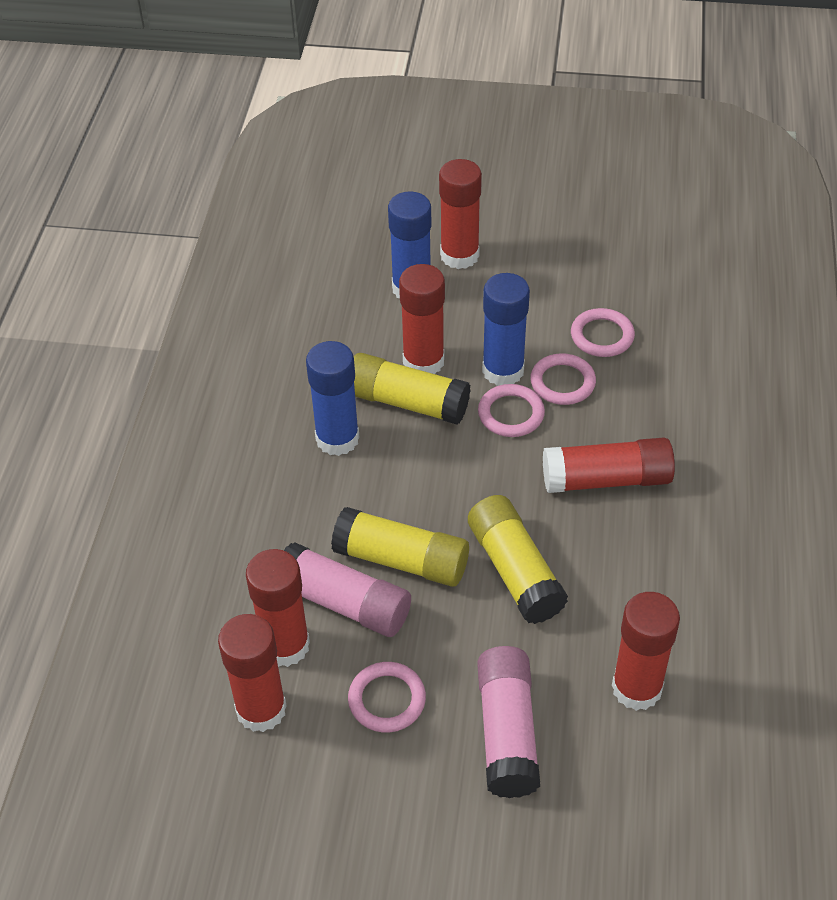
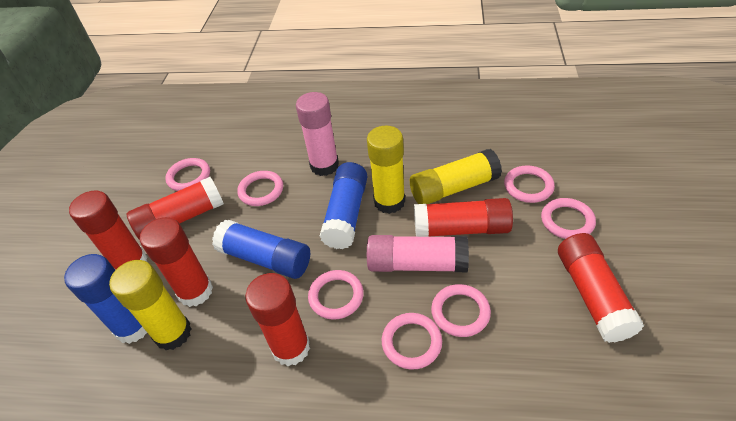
pink ring: 4 -> 7

